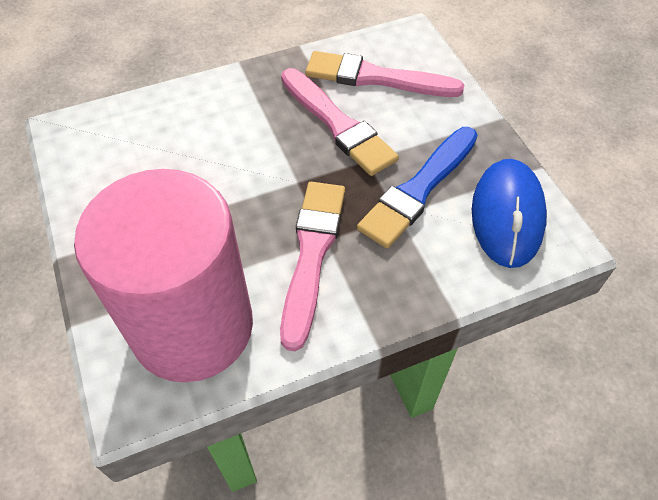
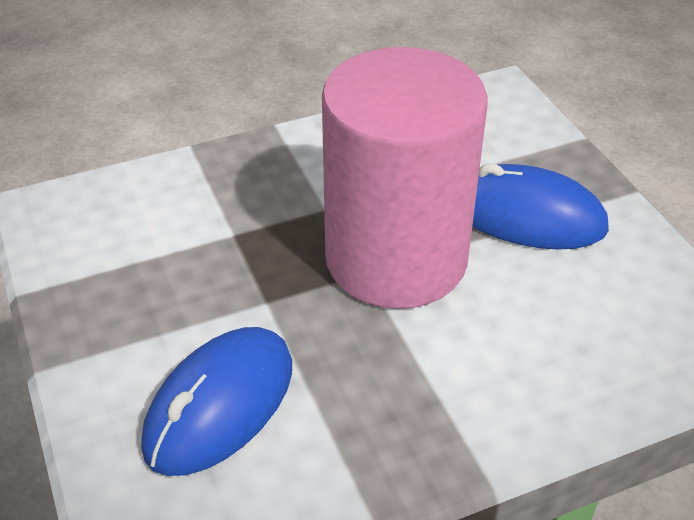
blue brush: 1 -> 0
blue mouse: 1 -> 2
pink brush: 3 -> 0

